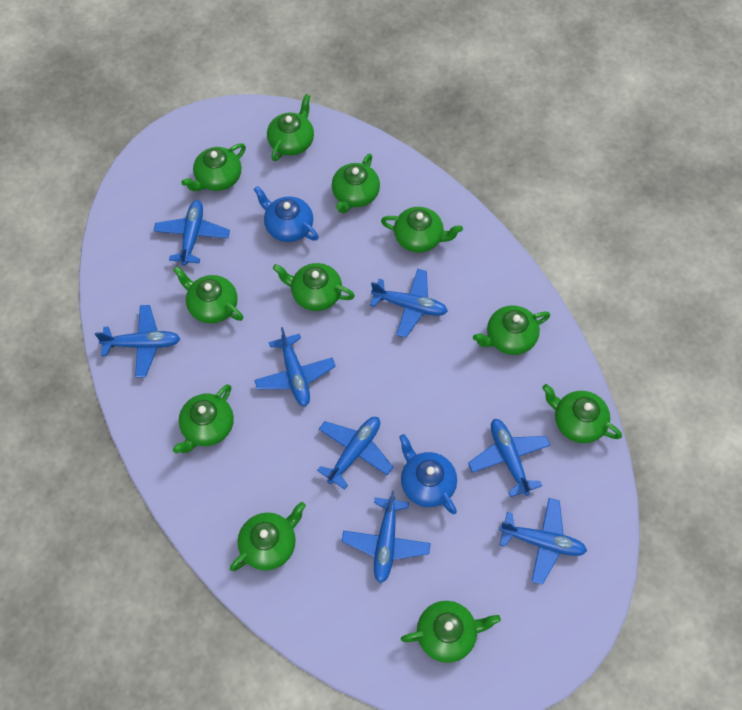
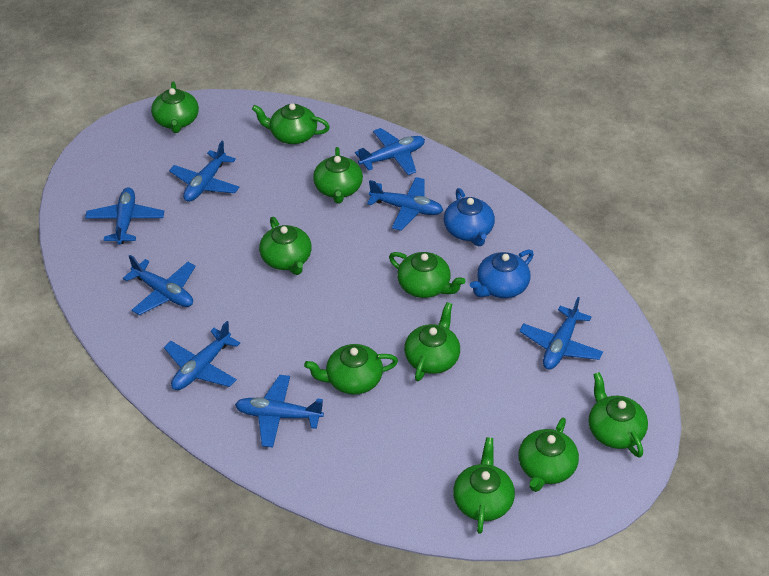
green teapot: 11 -> 10

